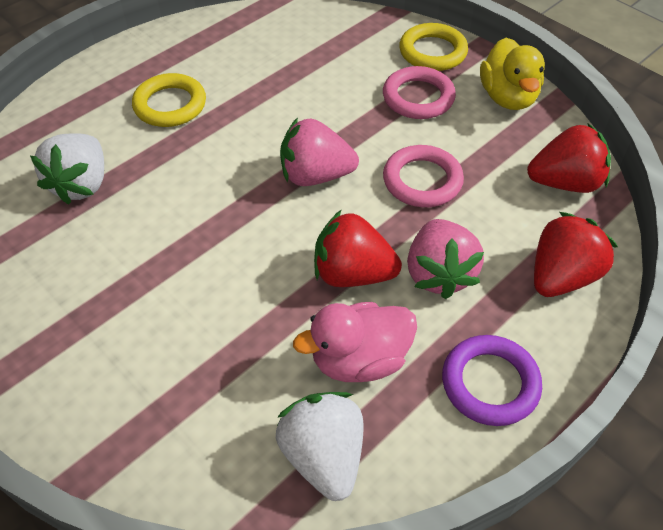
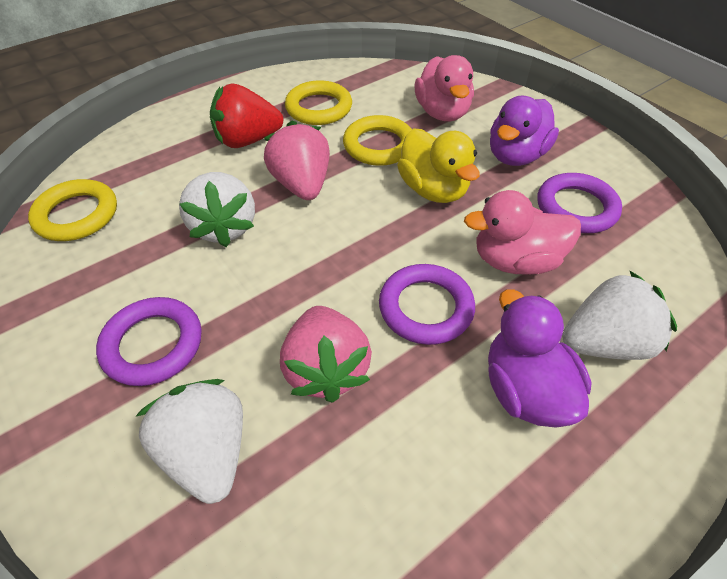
pink duck: 1 -> 2
pink ring: 2 -> 0
purple duck: 0 -> 2
purple ring: 1 -> 3
red strawberry: 3 -> 1
white strawberry: 2 -> 3
yellow ring: 2 -> 3

